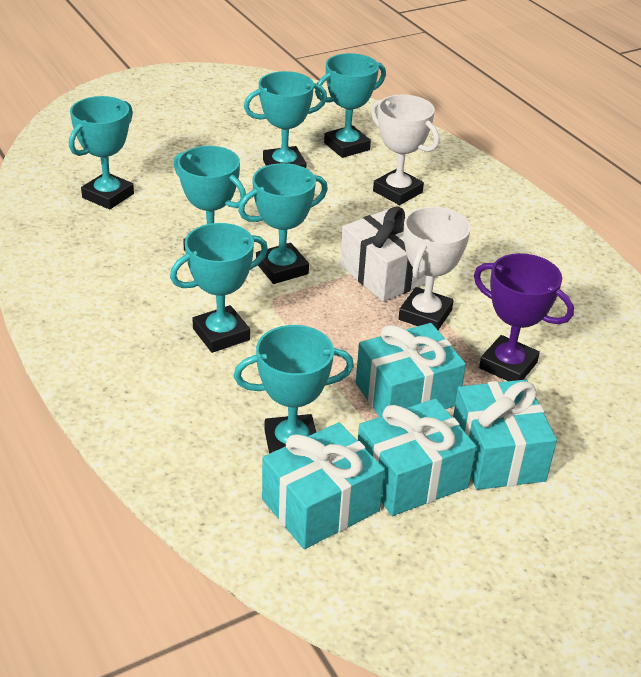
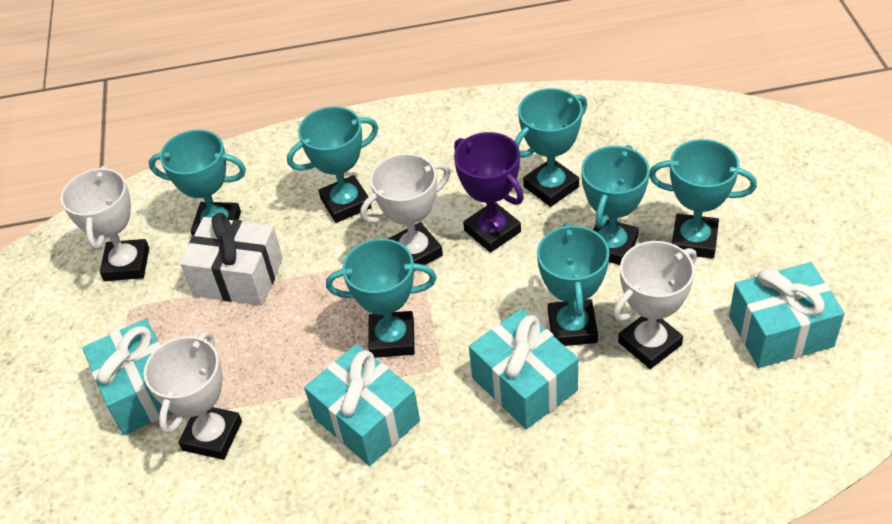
white trophy: 2 -> 4

